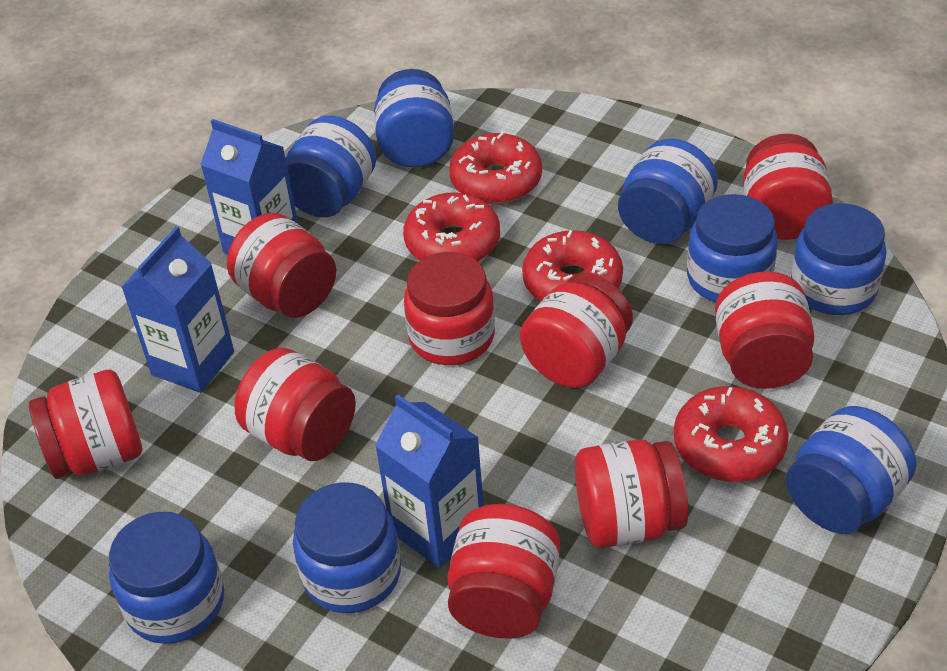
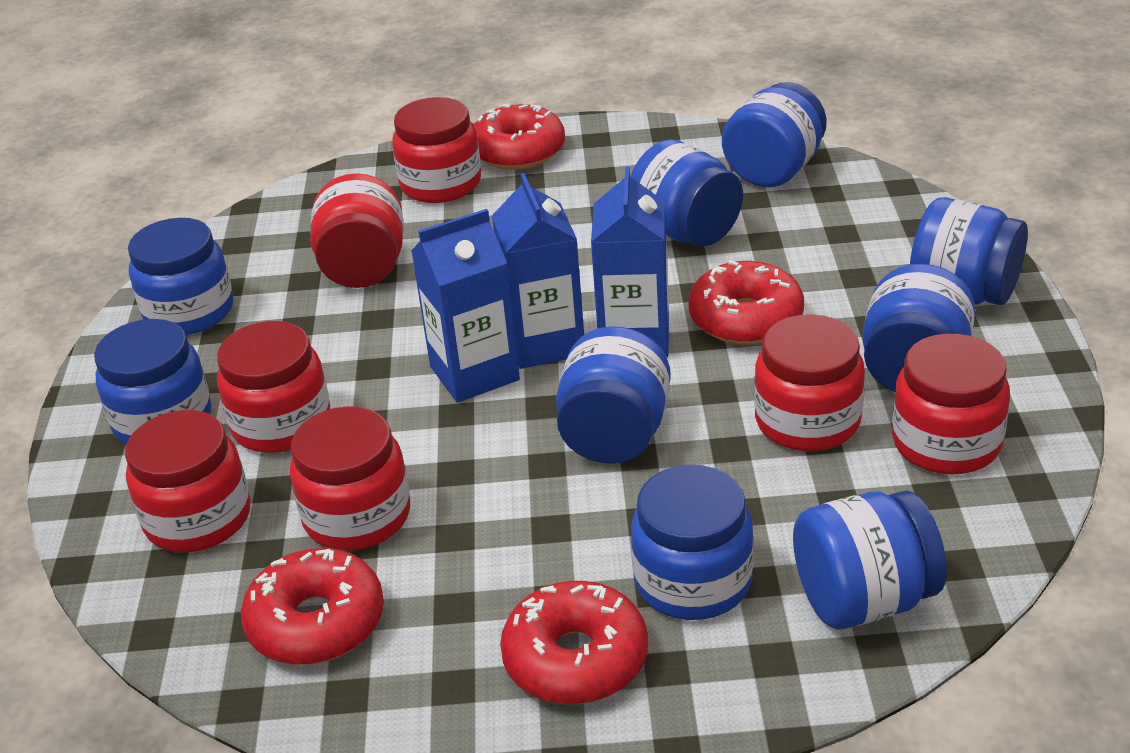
blue jar: 8 -> 9
red jar: 9 -> 7

